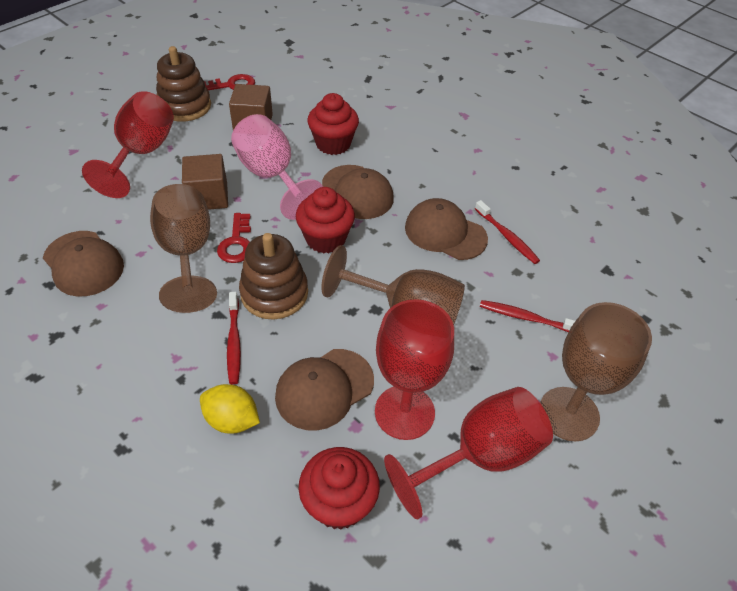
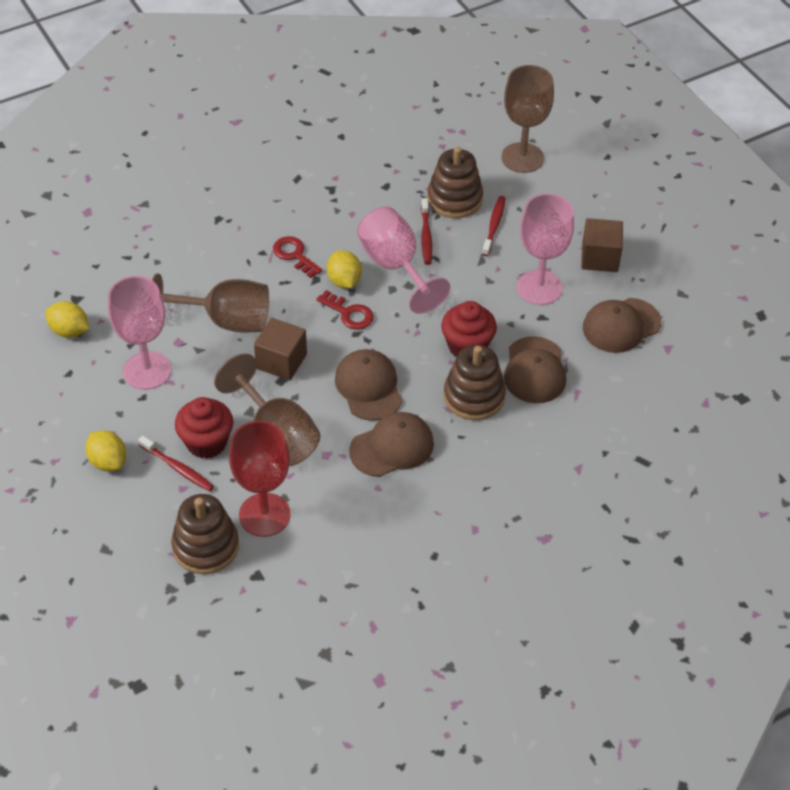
brown stacking toy: 2 -> 3
pink goblet: 1 -> 3
red cupcake: 3 -> 2
red goblet: 3 -> 1
yellow lemon: 1 -> 3

